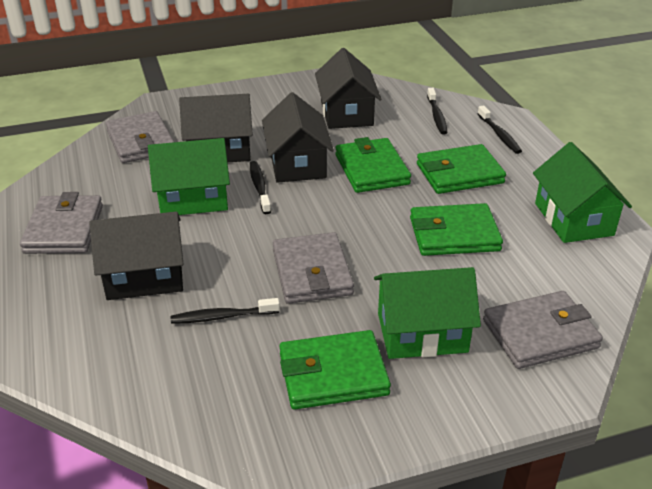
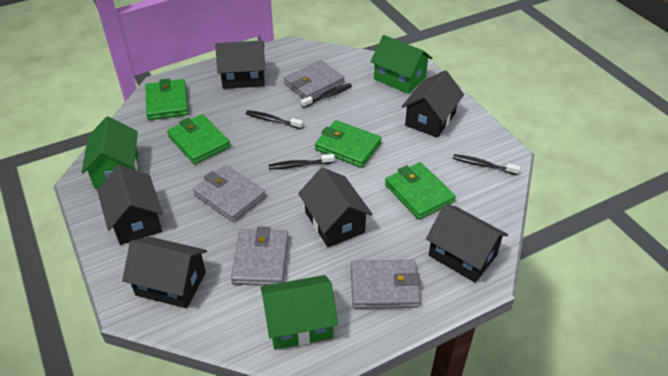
black house: 4 -> 6

